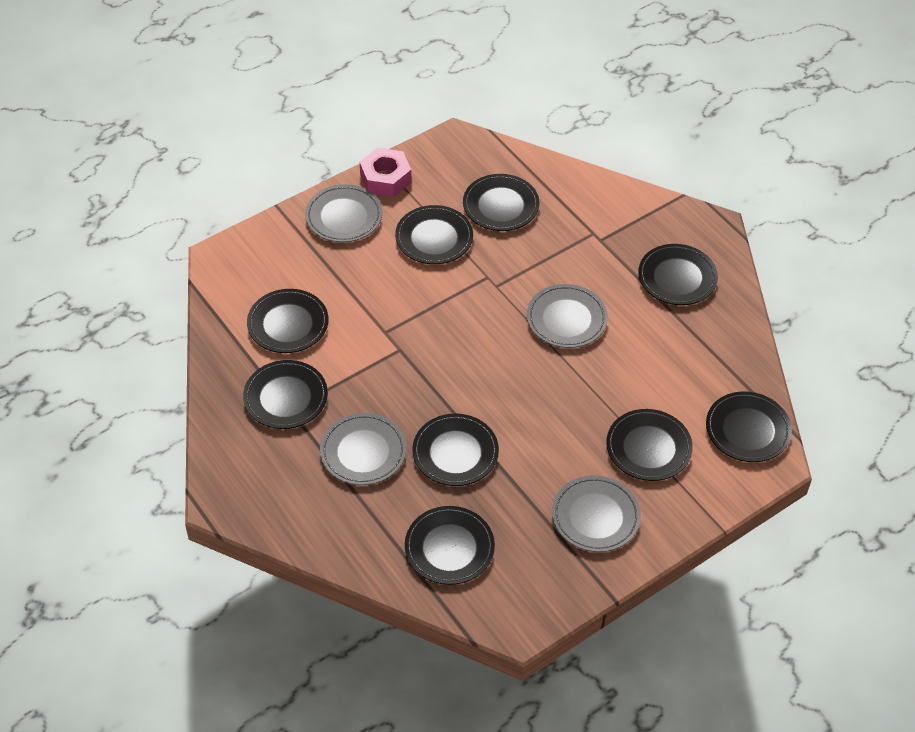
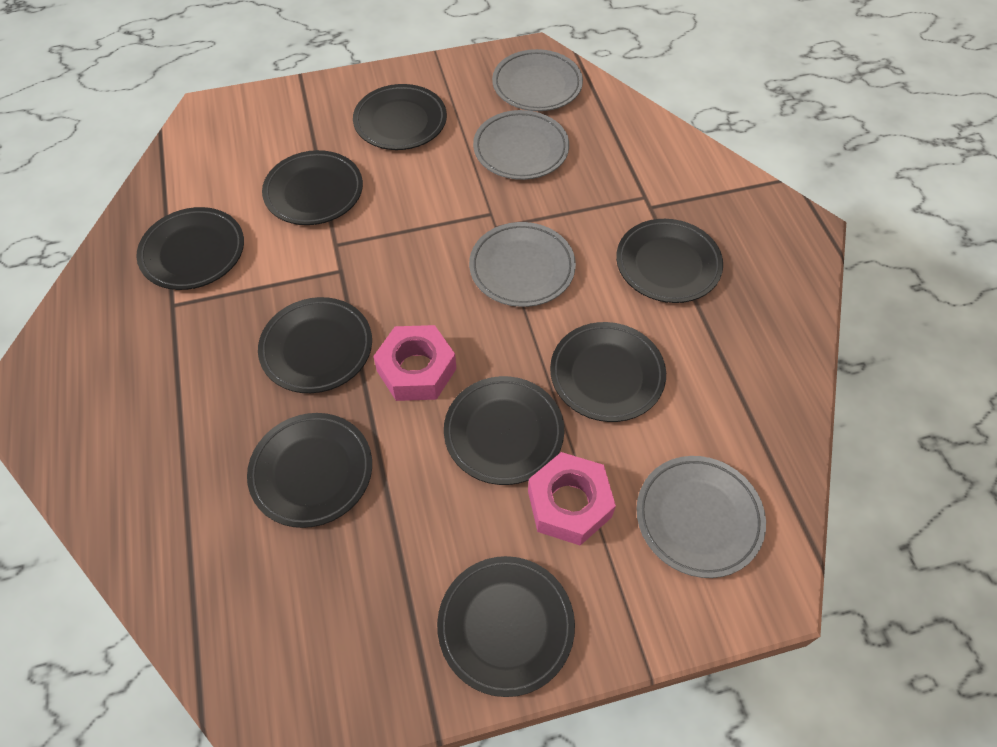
pink nut: 1 -> 2

